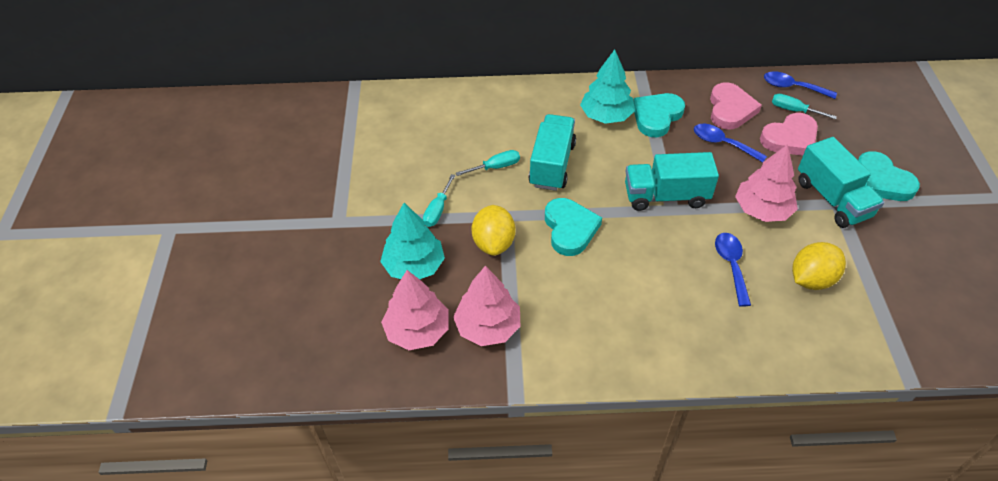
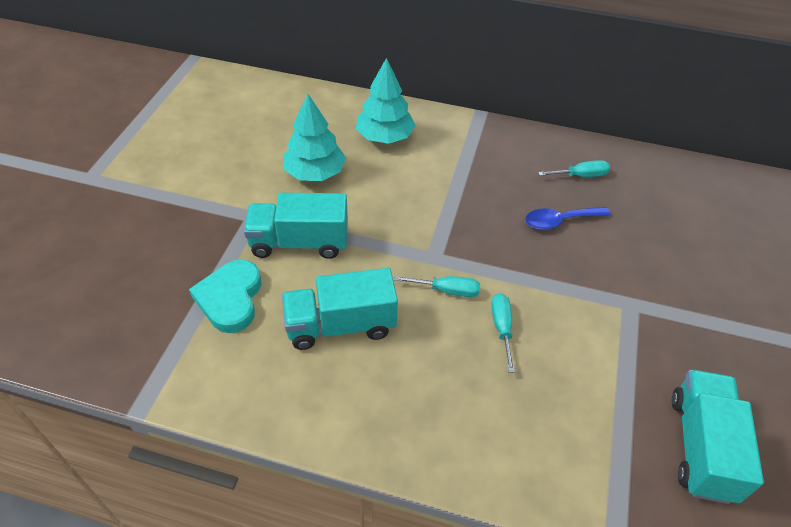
blue spoon: 3 -> 1
pink heart: 2 -> 0
pink tree: 3 -> 0
turquoise heart: 3 -> 1
yellow lemon: 2 -> 0

